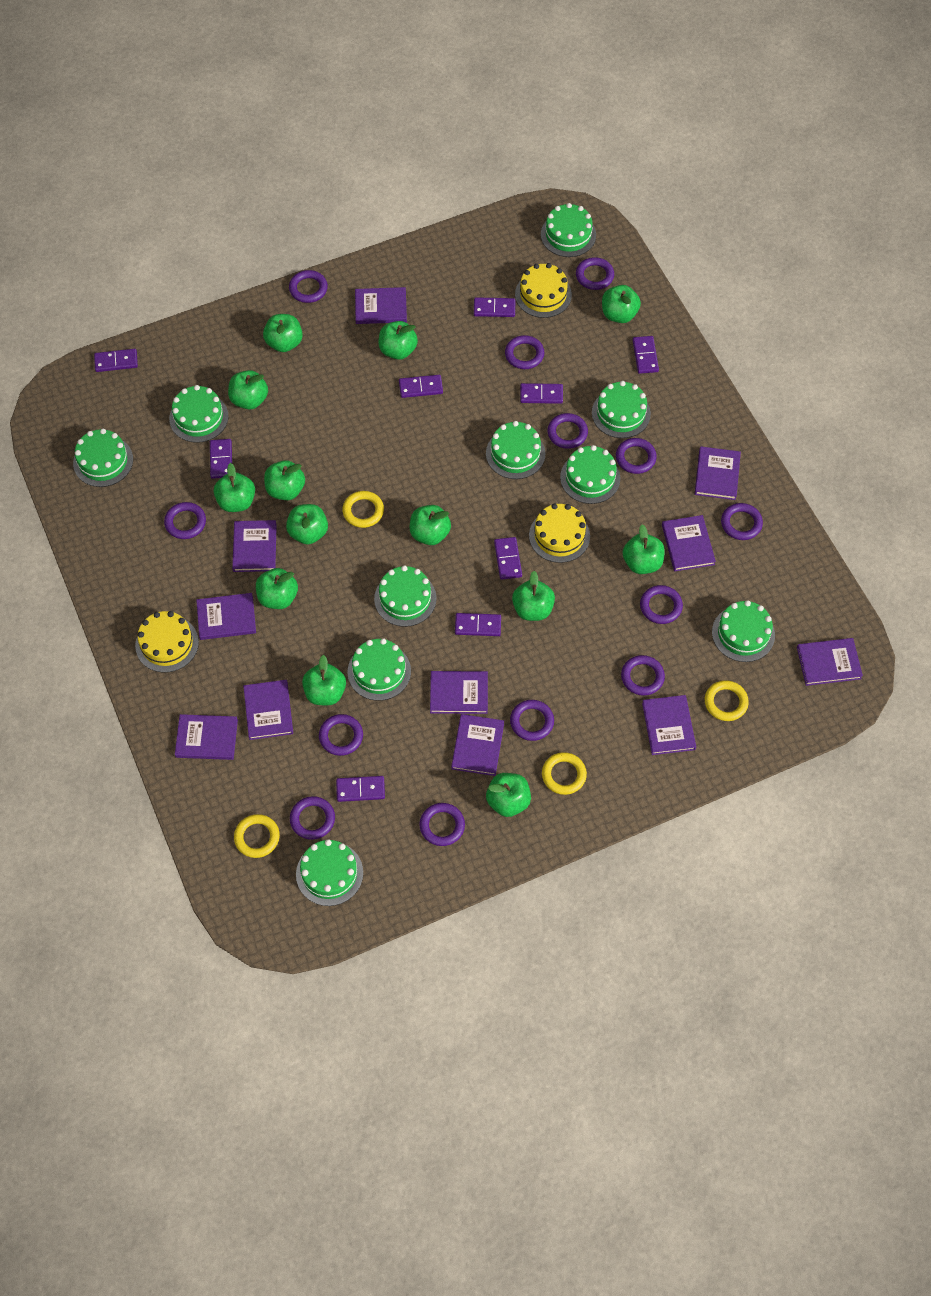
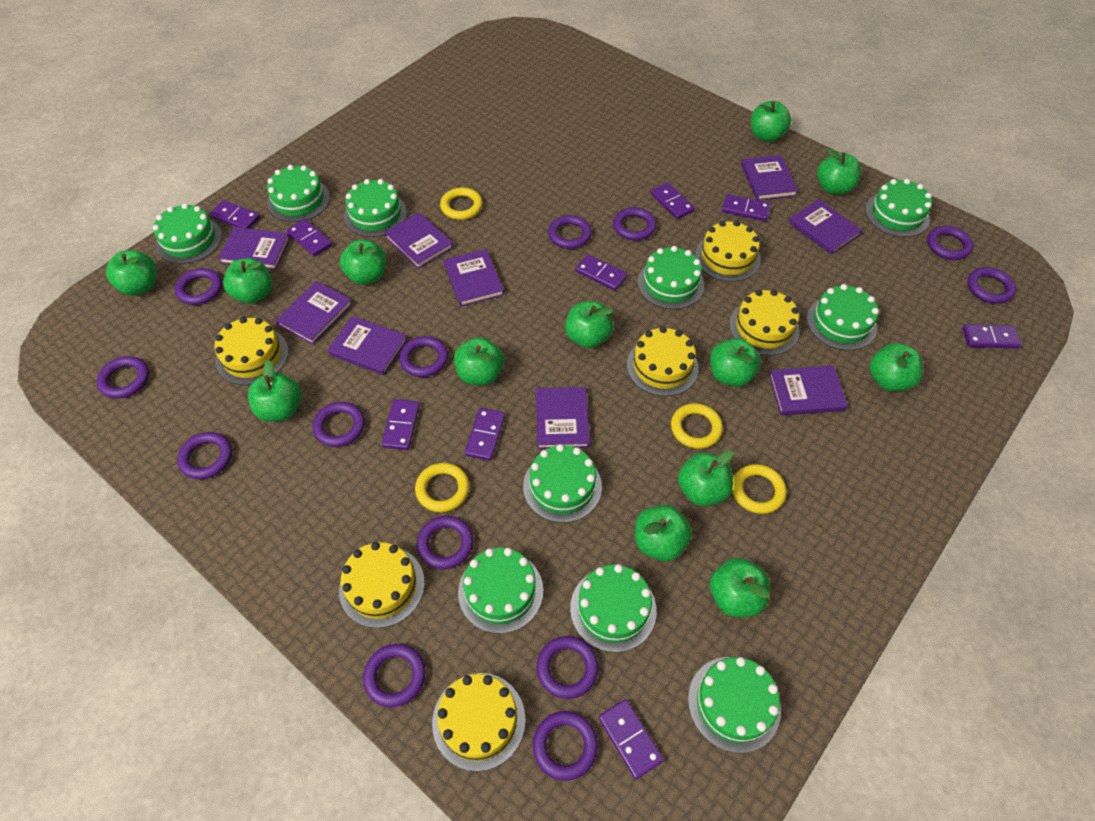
purple book: 11 -> 9
yellow cake: 3 -> 6

